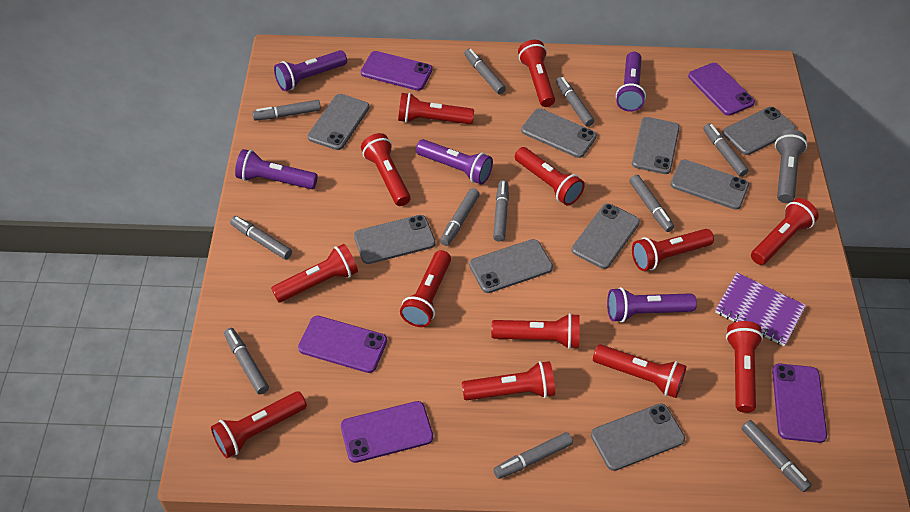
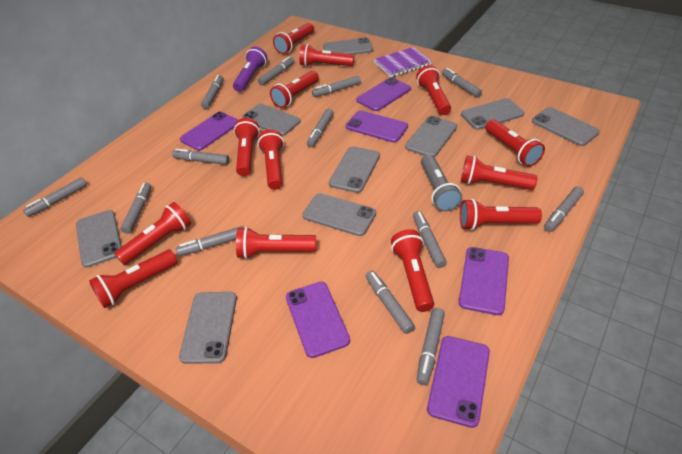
grey marker: 11 -> 13
purple flashlight: 5 -> 1
purple phone: 5 -> 6

